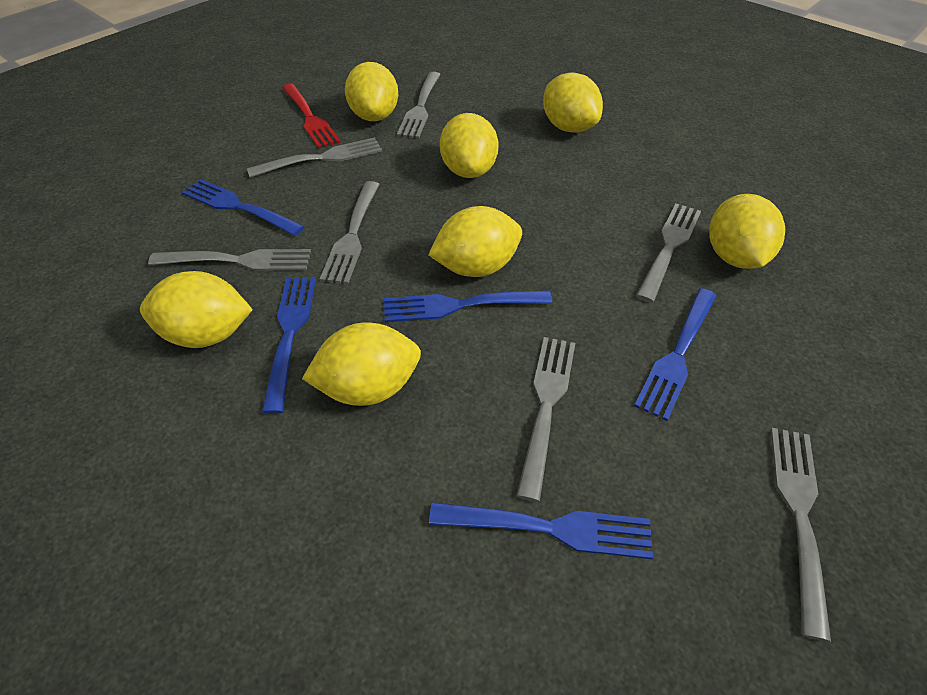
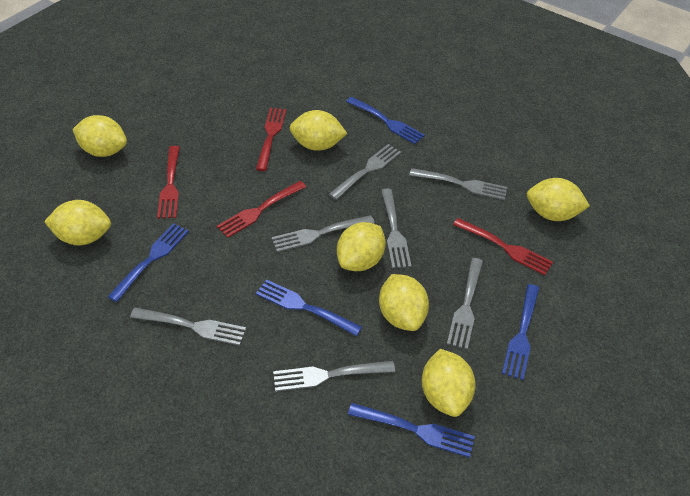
red fork: 1 -> 4

